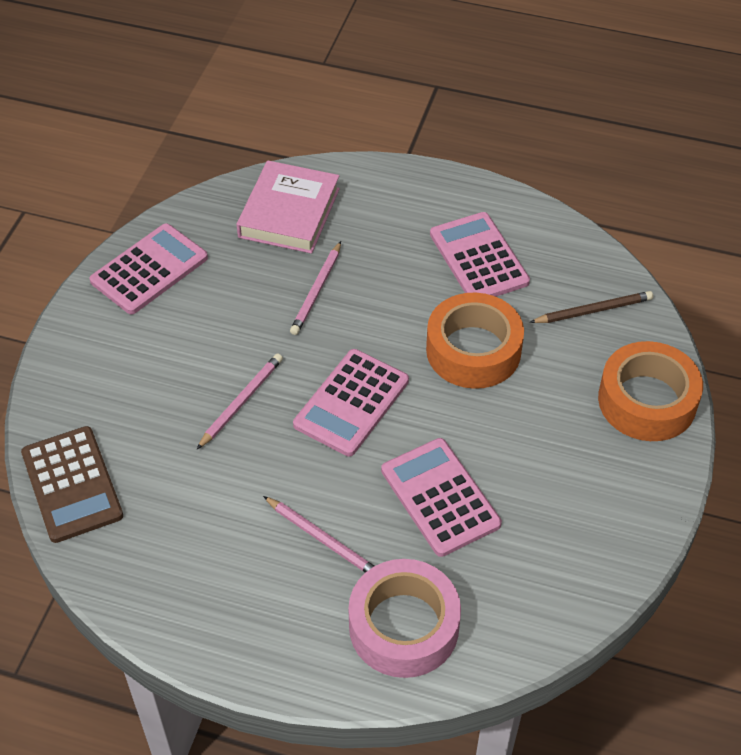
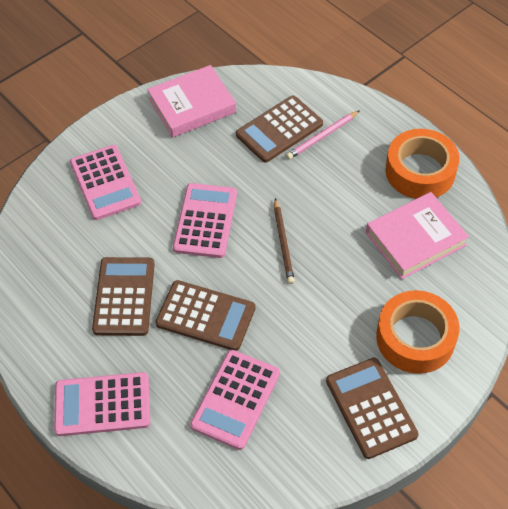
brown calculator: 1 -> 4
pink book: 1 -> 2
pink pencil: 3 -> 1
pink tape: 1 -> 0

